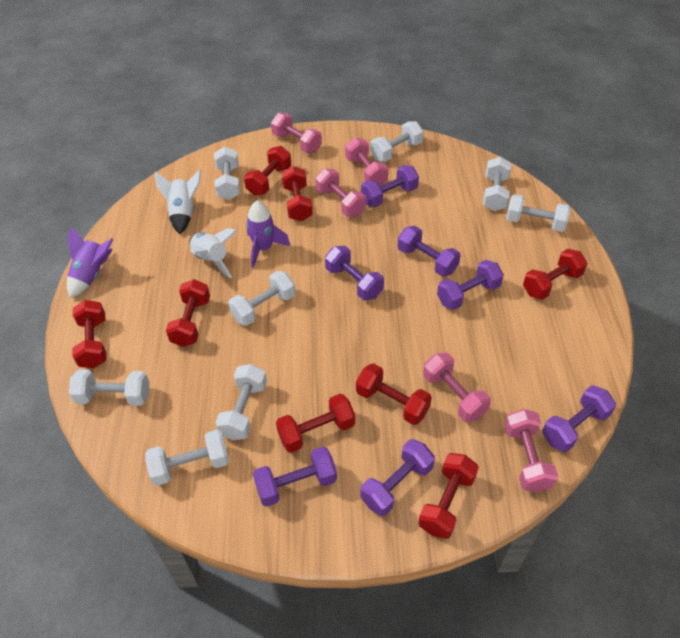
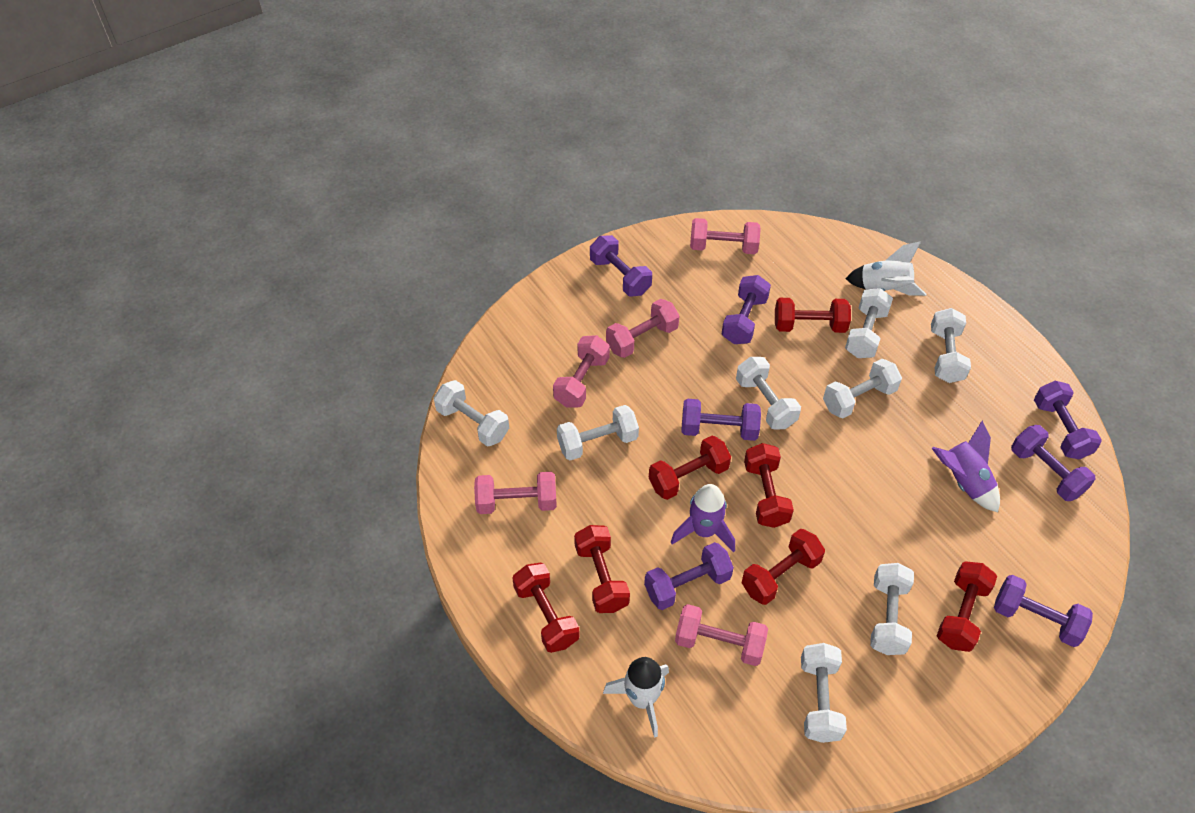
red dumbbell: 8 -> 7

